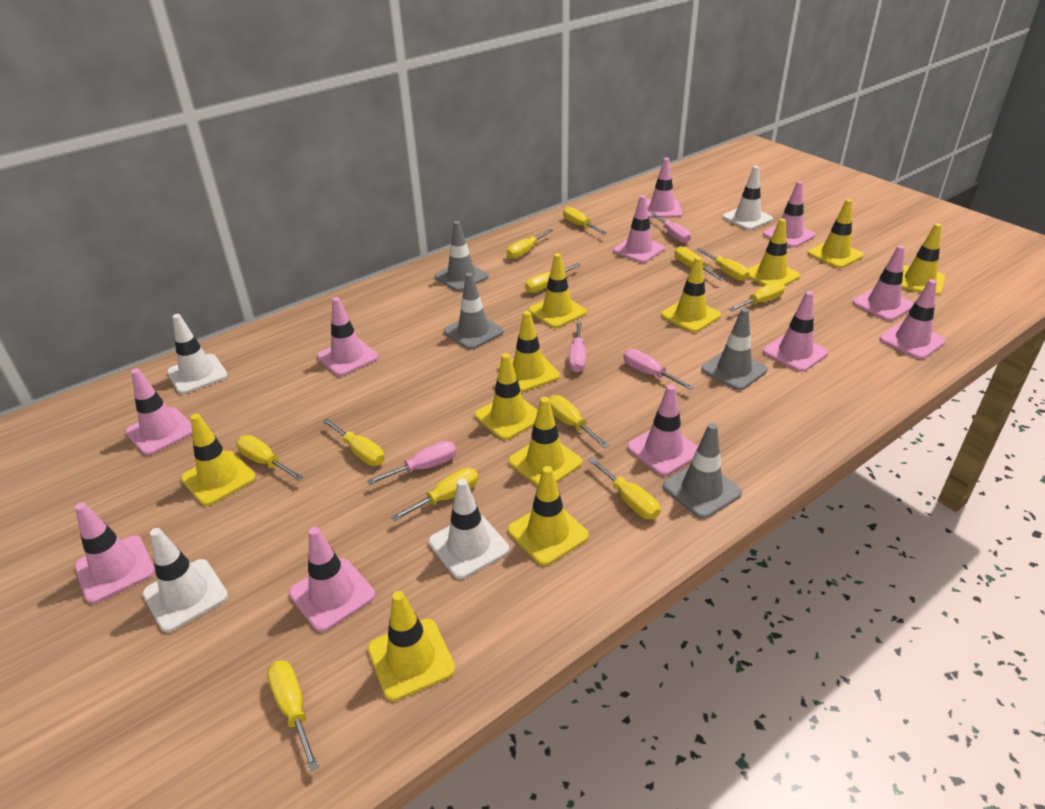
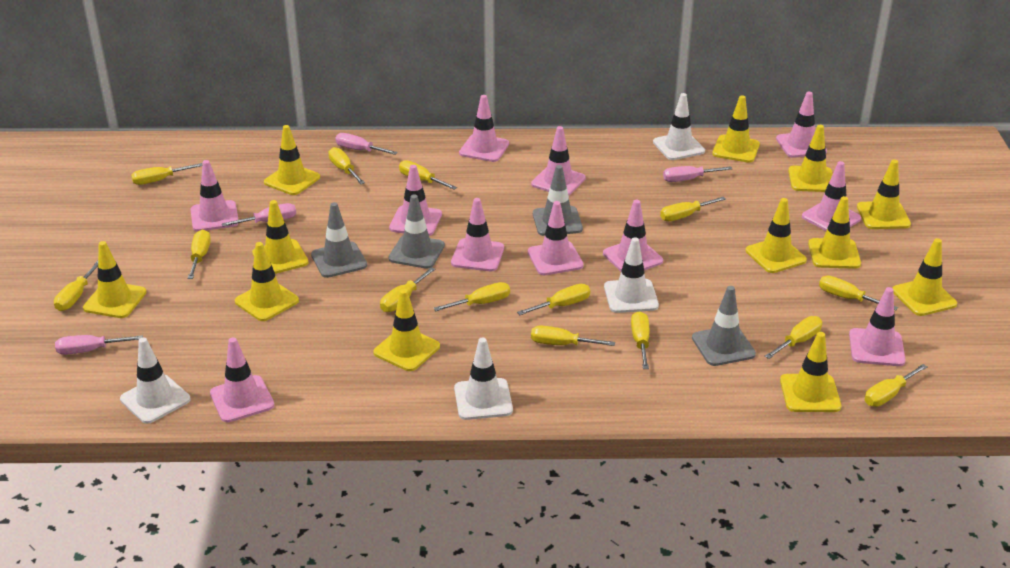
yellow screwdriver: 12 -> 14
yellow traffic cone: 11 -> 12

